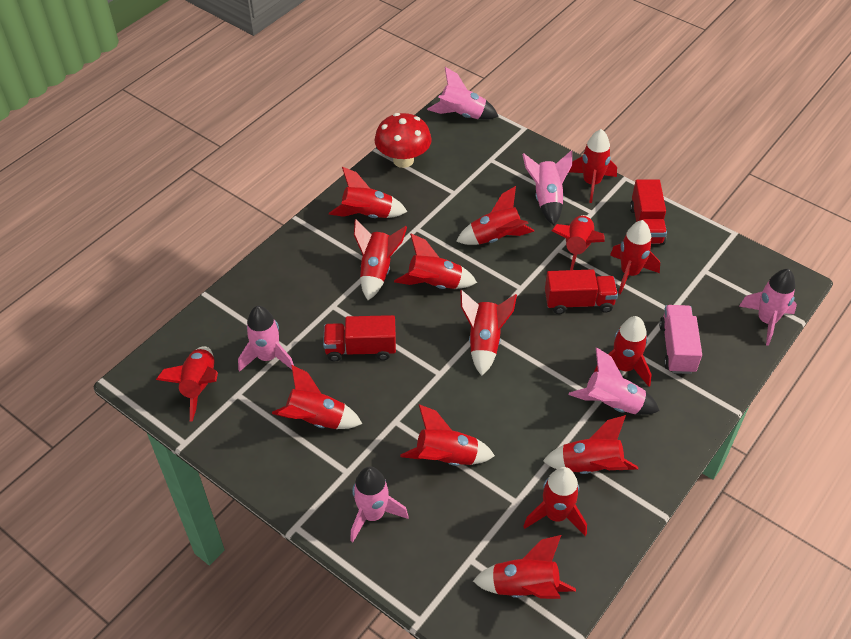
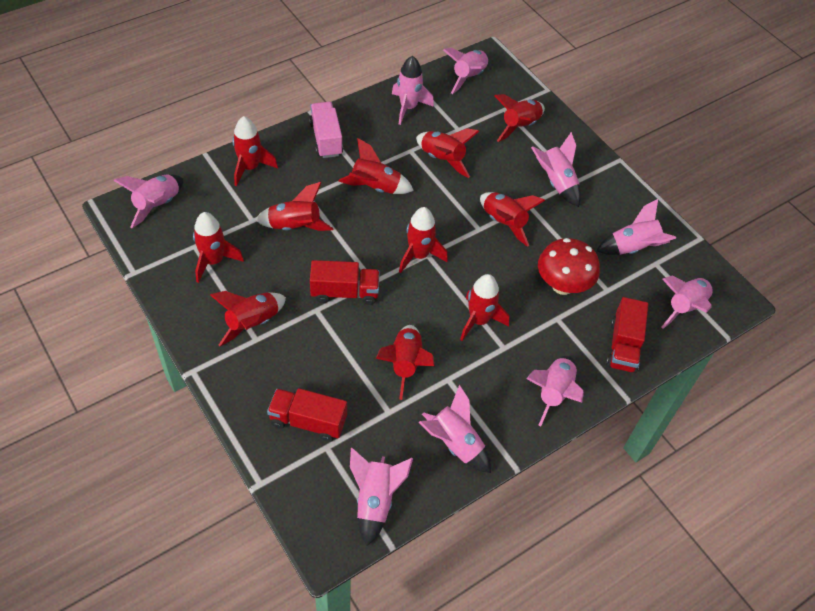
pink rocket: 6 -> 9
red rocket: 15 -> 11

